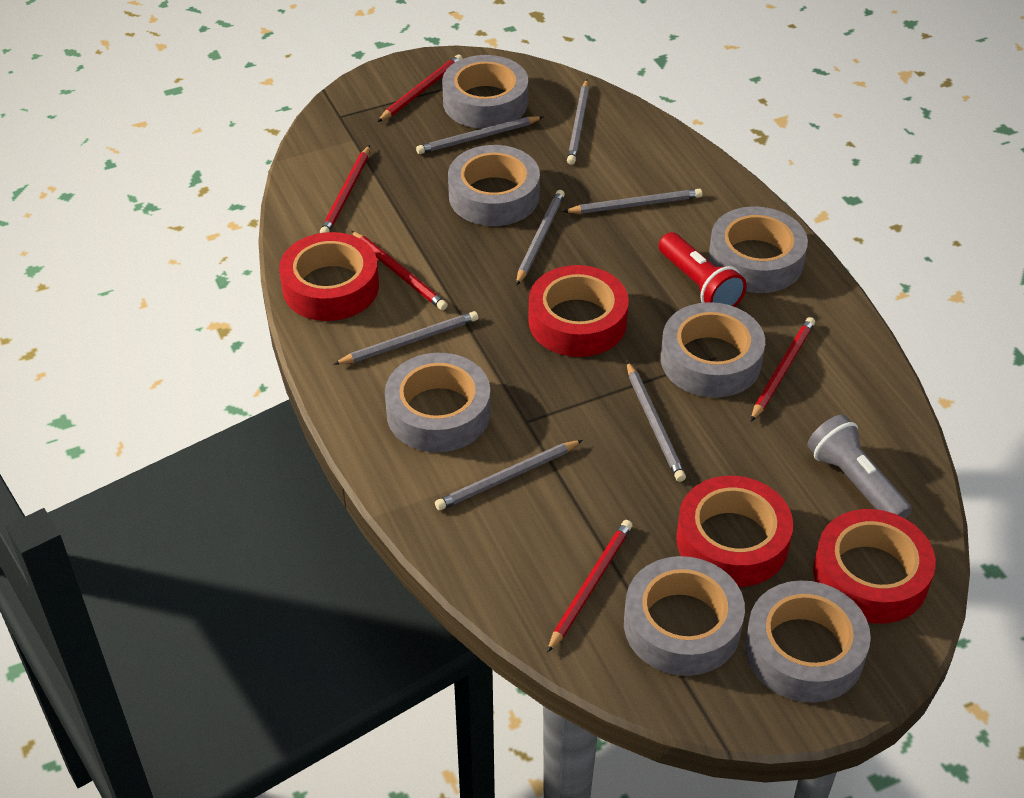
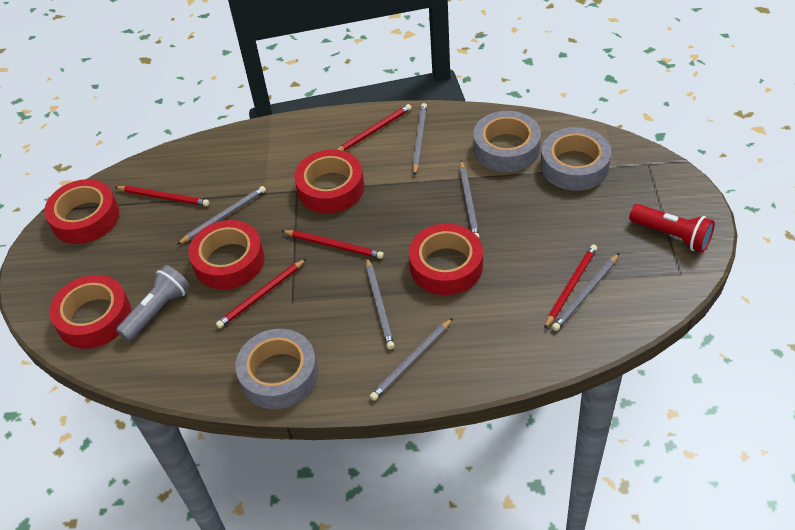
grey pencil: 7 -> 6
grey tape: 7 -> 3
red tape: 4 -> 5

